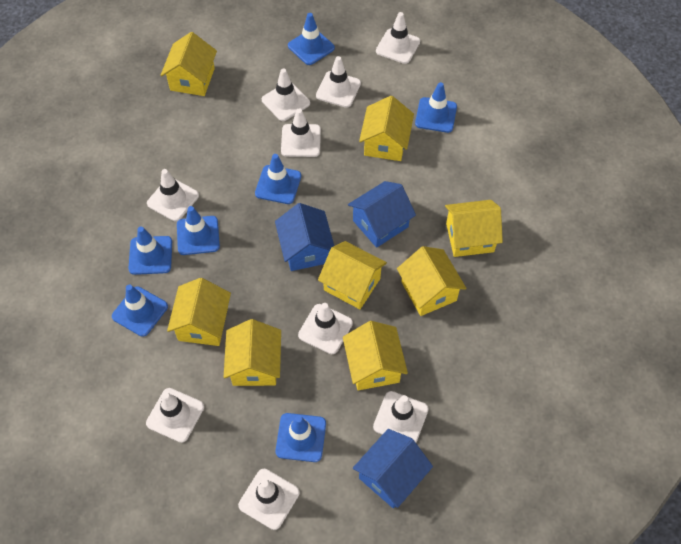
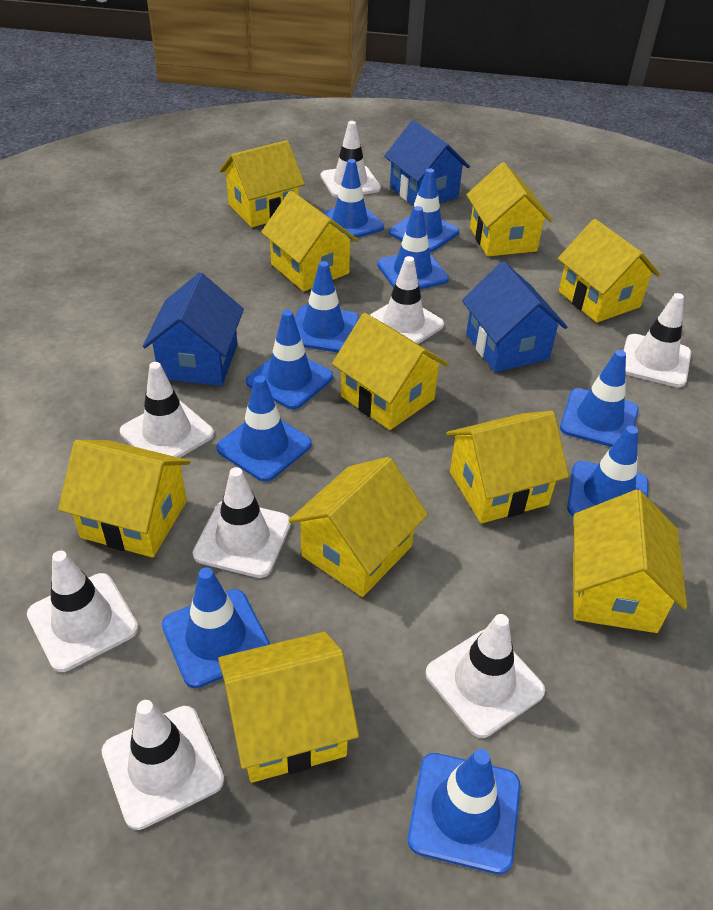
blue traffic cone: 7 -> 10
white traffic cone: 9 -> 8
yellow house: 8 -> 10

